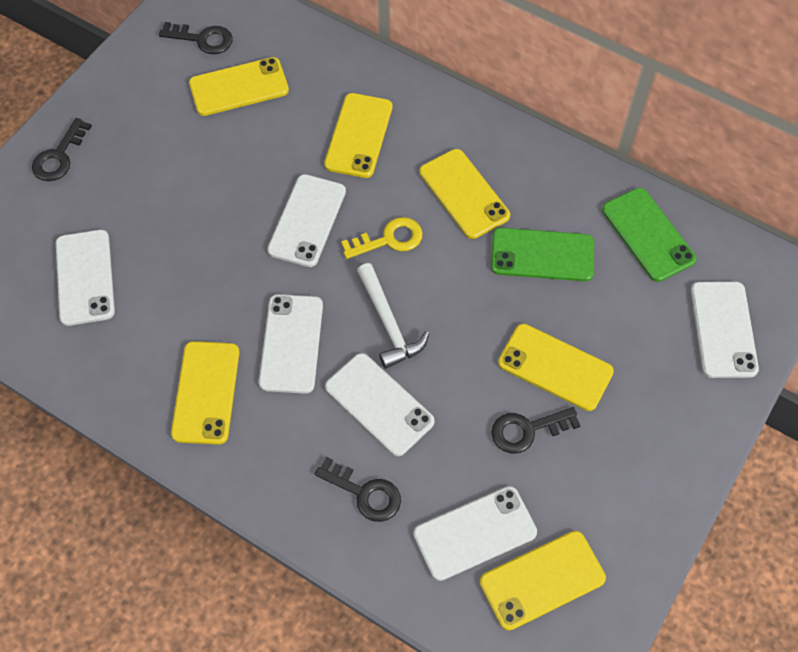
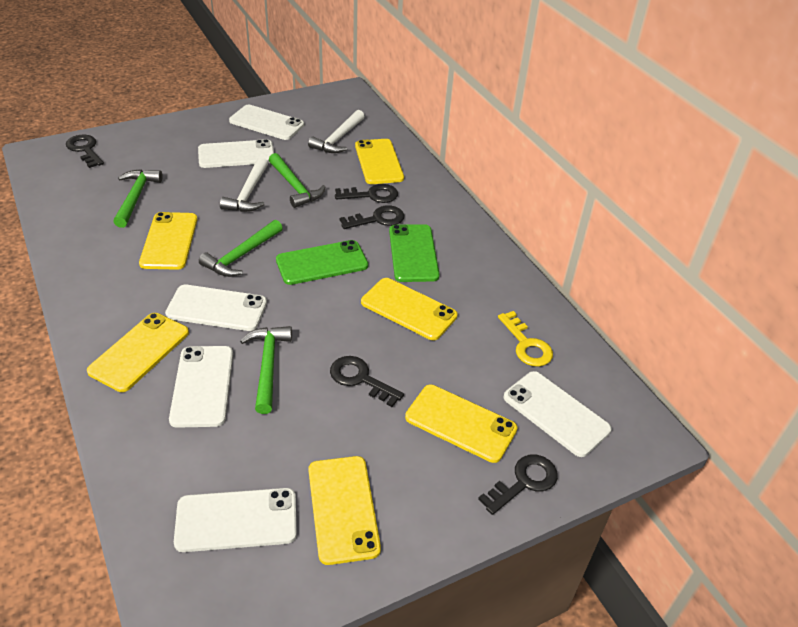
black key: 4 -> 5
green hammer: 0 -> 4
white hammer: 1 -> 2

